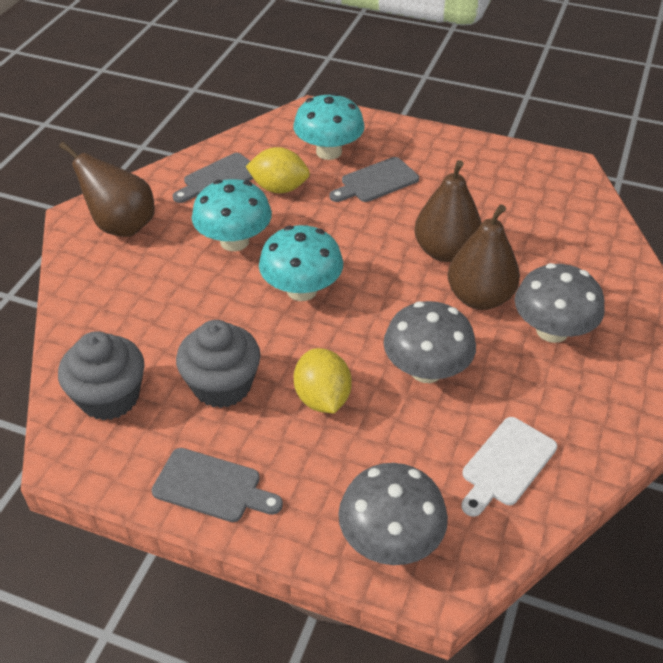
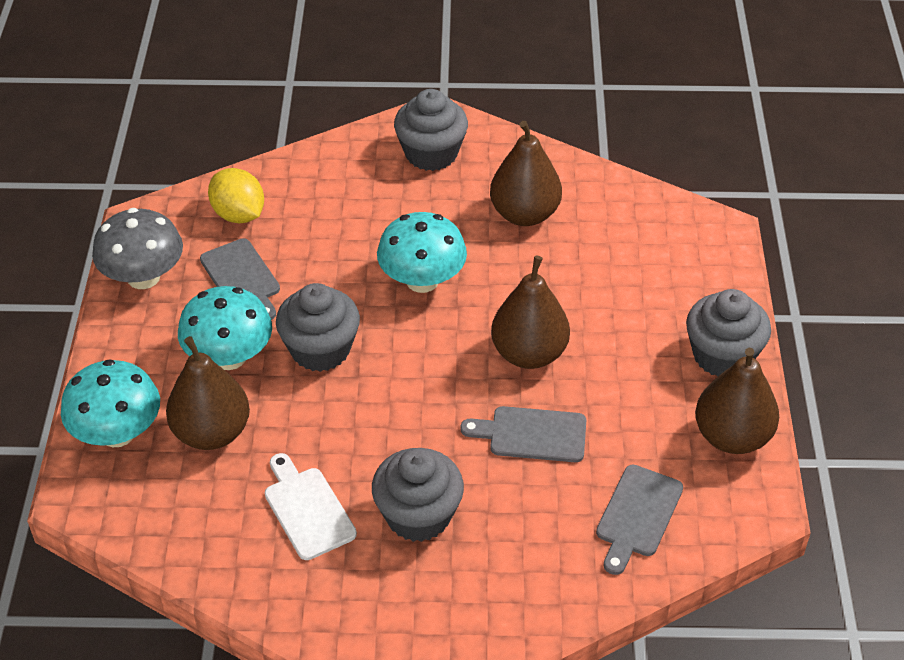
brown pear: 3 -> 4
grey cupcake: 2 -> 4
grey mushroom: 3 -> 1
yellow lemon: 2 -> 1

